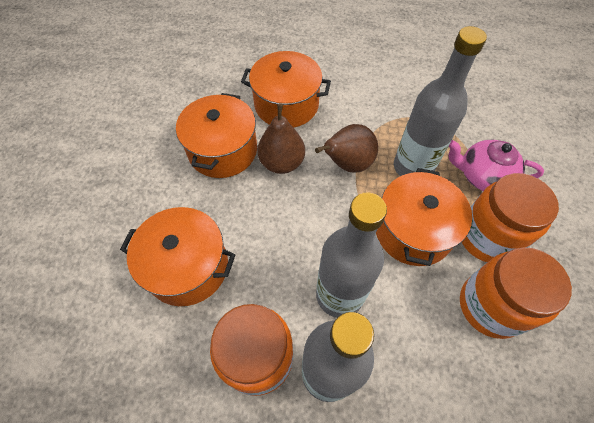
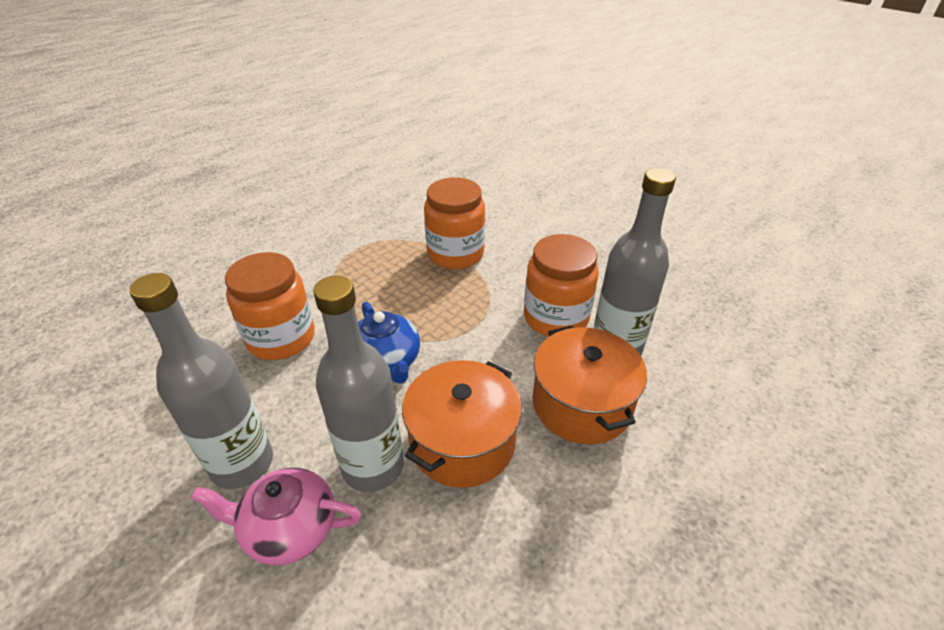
blue teapot: 0 -> 1
brown pear: 2 -> 0
orange pot: 4 -> 2

